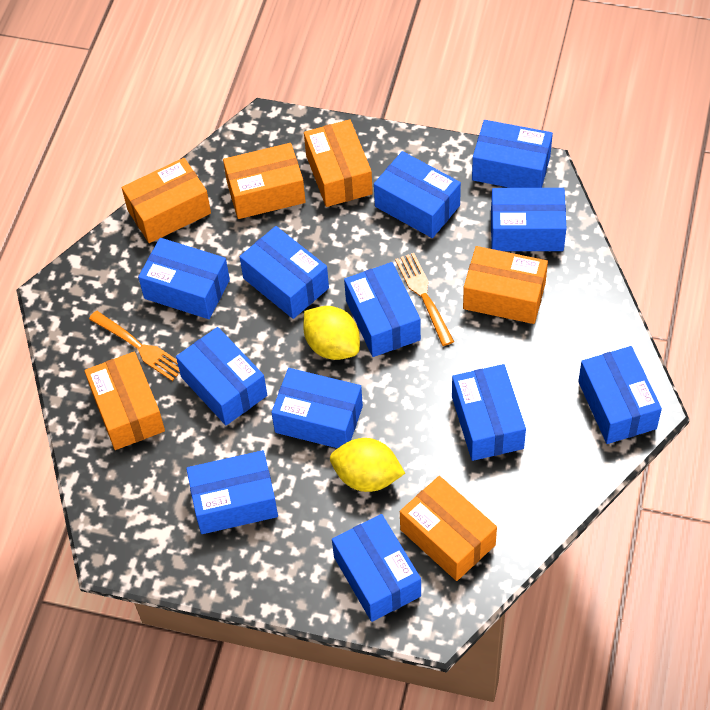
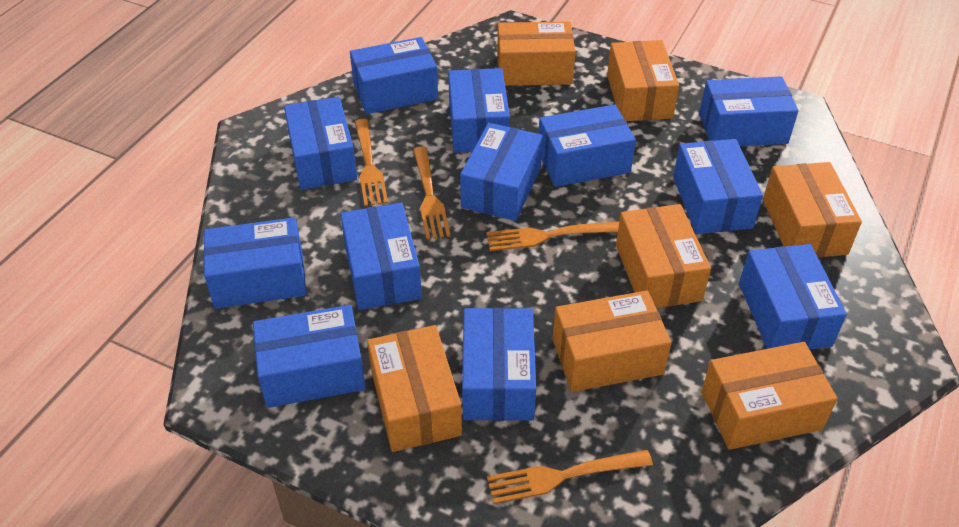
orange box: 6 -> 7
orange fork: 2 -> 4
yellow lemon: 2 -> 0

